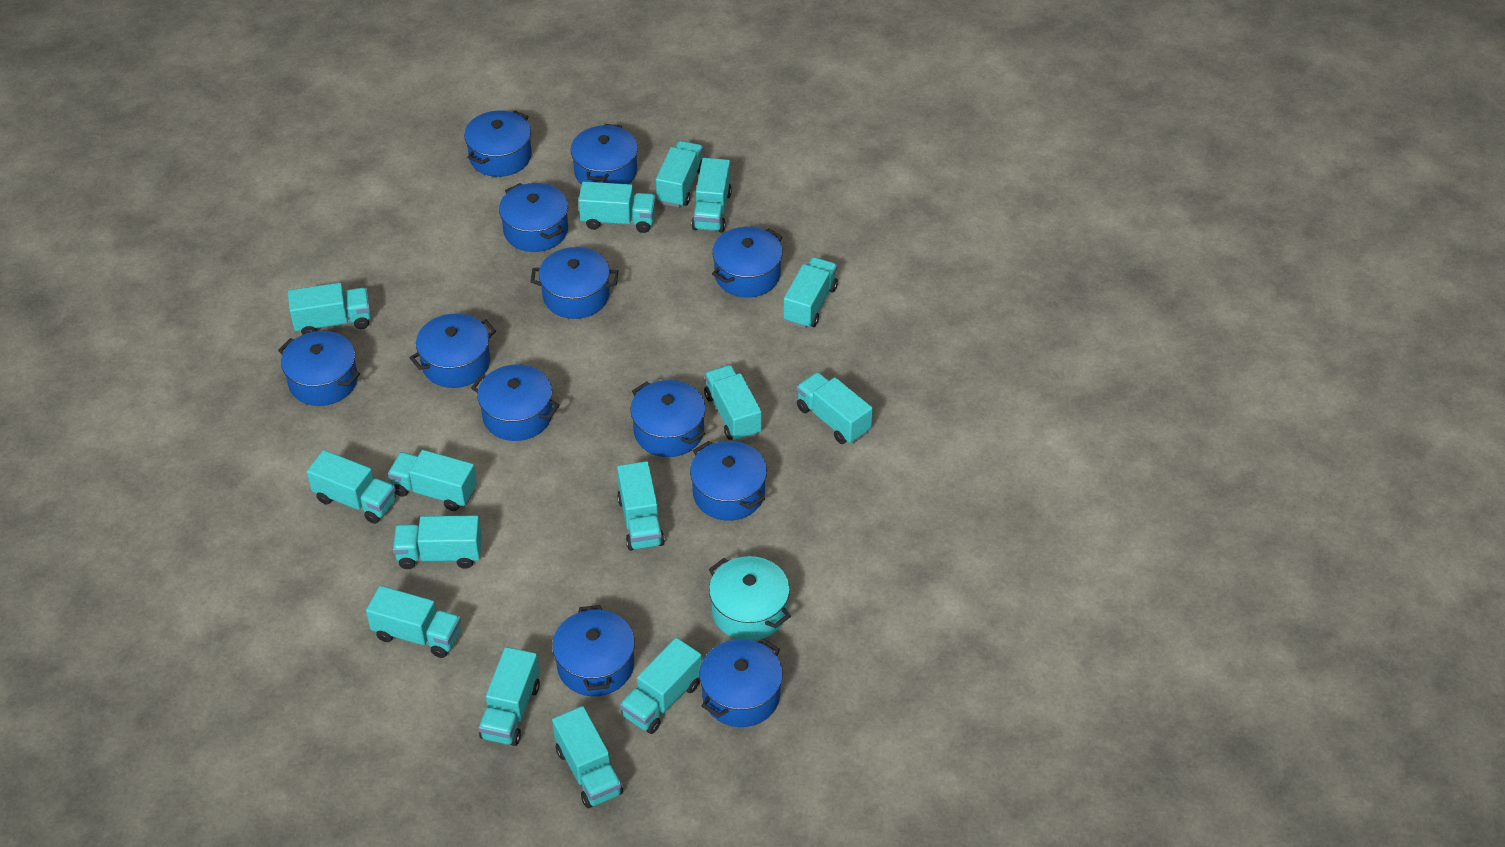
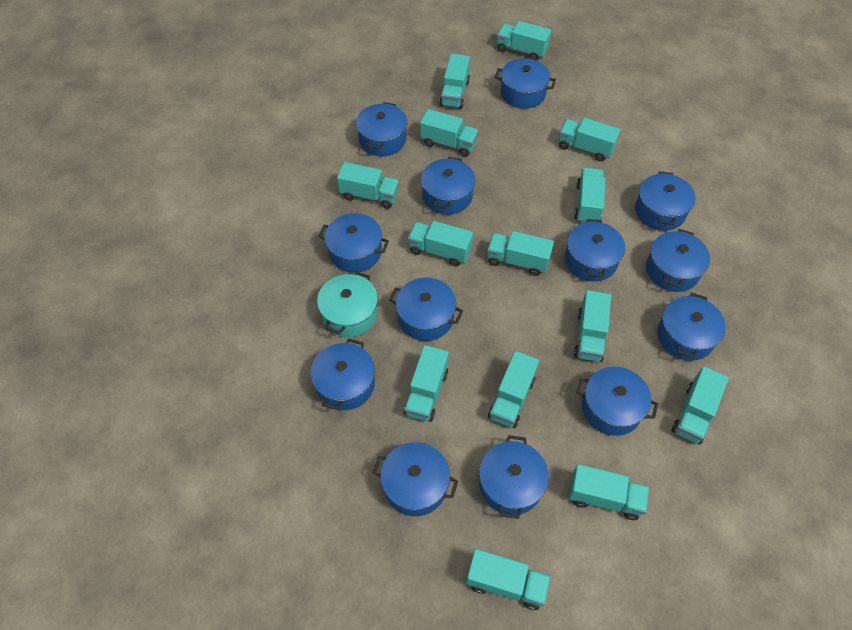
blue pot: 12 -> 13
turquoise truck: 15 -> 14

